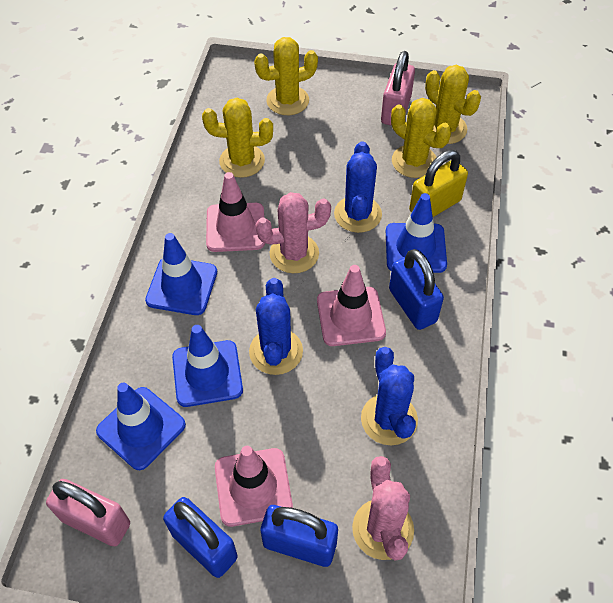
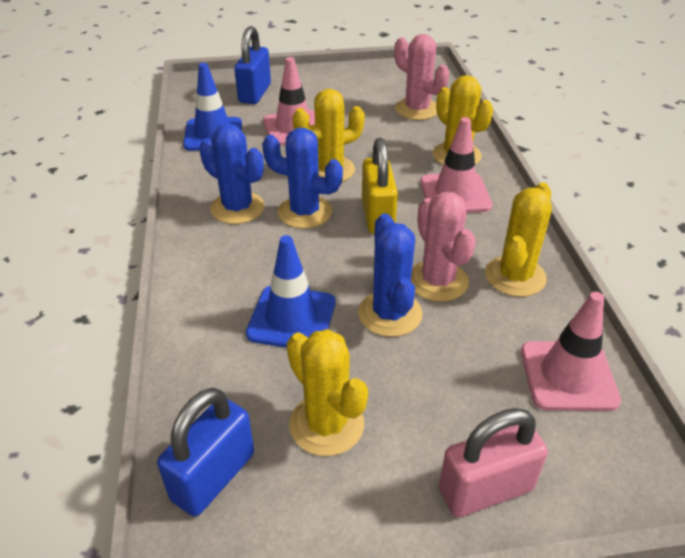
blue padlock: 3 -> 2
blue traffic cone: 4 -> 2
pink padlock: 2 -> 1

